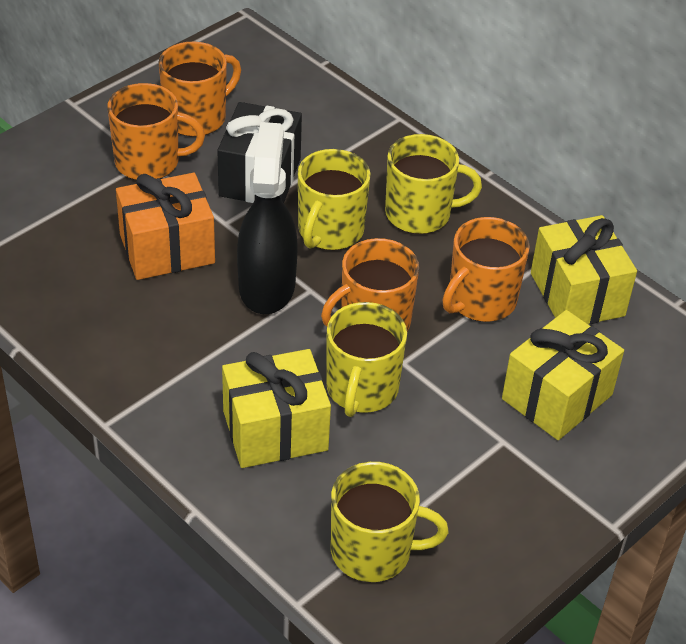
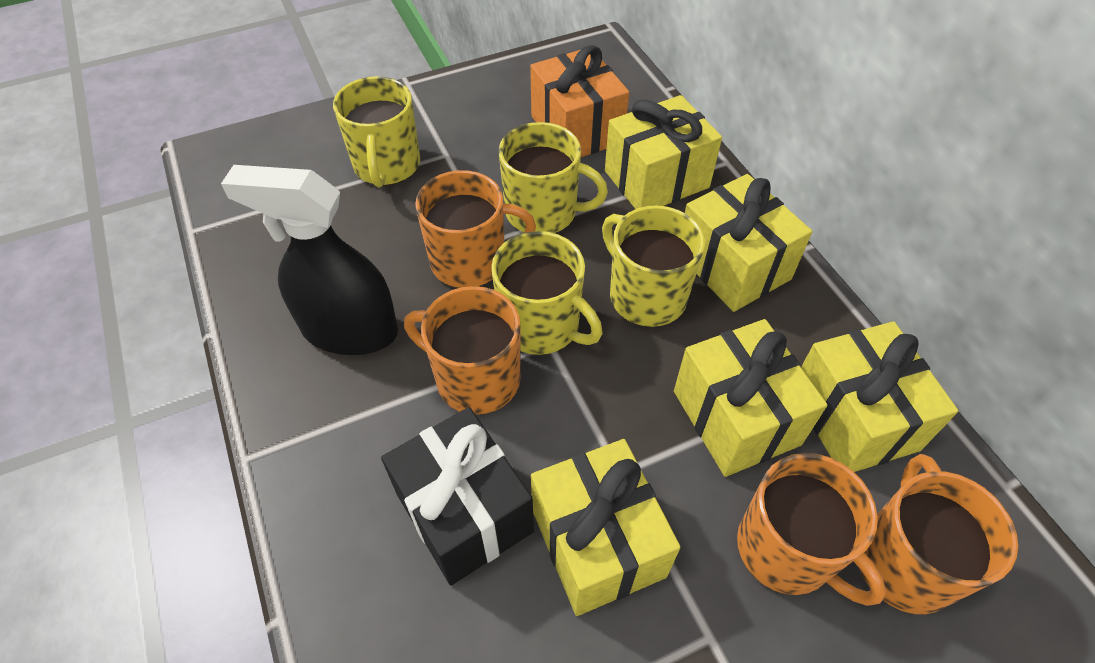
yellow gift: 3 -> 5

